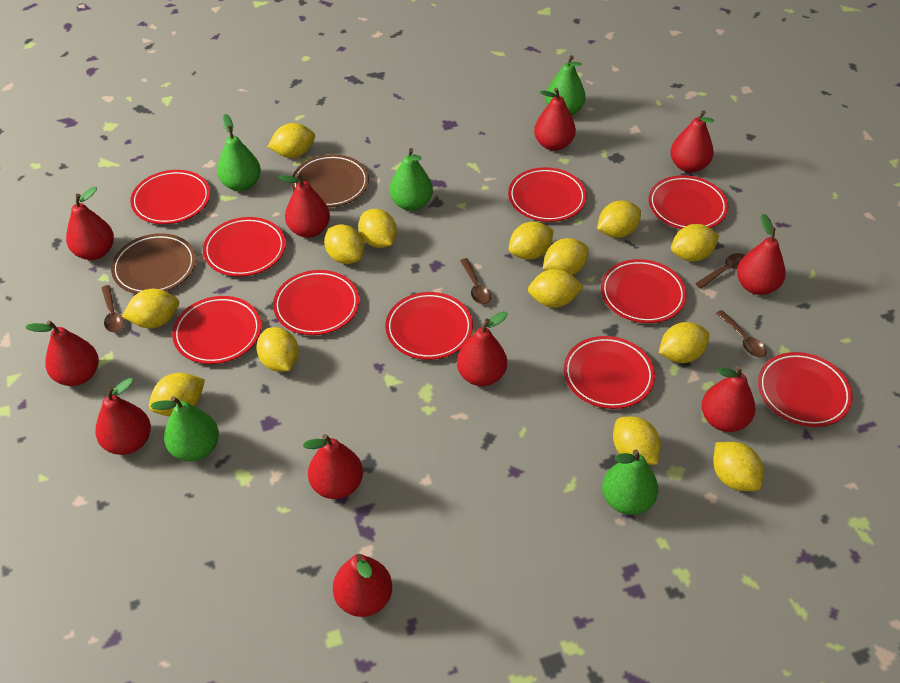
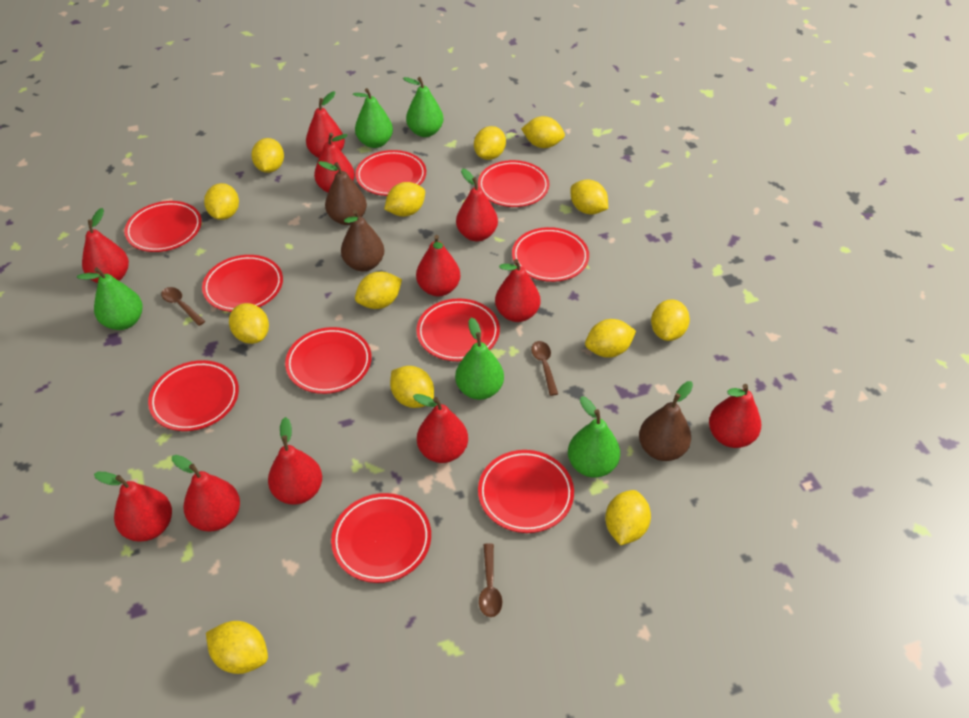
brown pear: 0 -> 3
brown plate: 2 -> 0
brown spoon: 4 -> 3
yellow lemon: 14 -> 13

